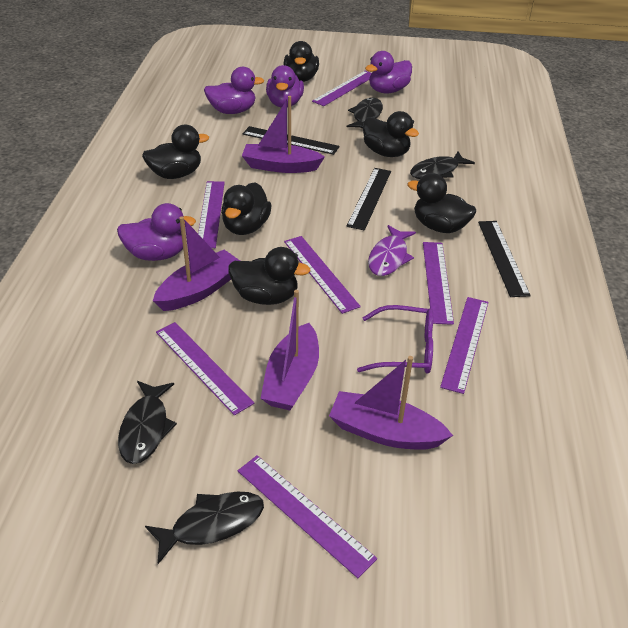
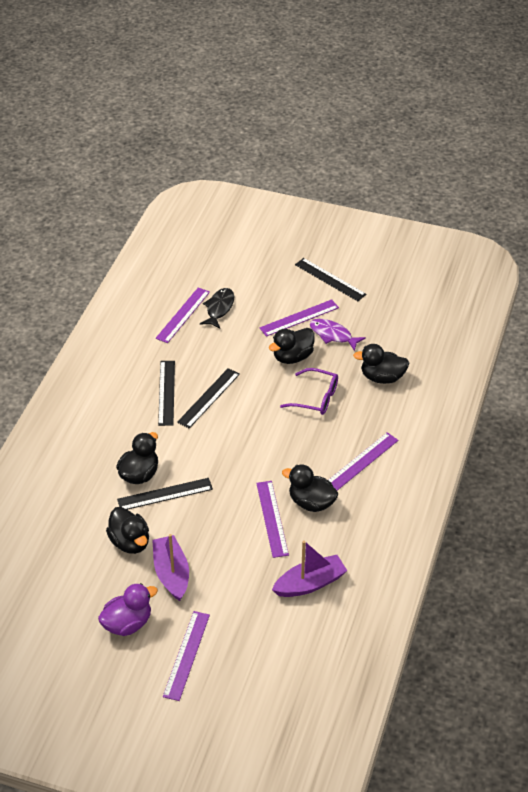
black duck: 6 -> 5
black fish: 4 -> 1
black ruler: 3 -> 4
purple boat: 4 -> 2
purple duck: 4 -> 1
purple ruler: 7 -> 5

